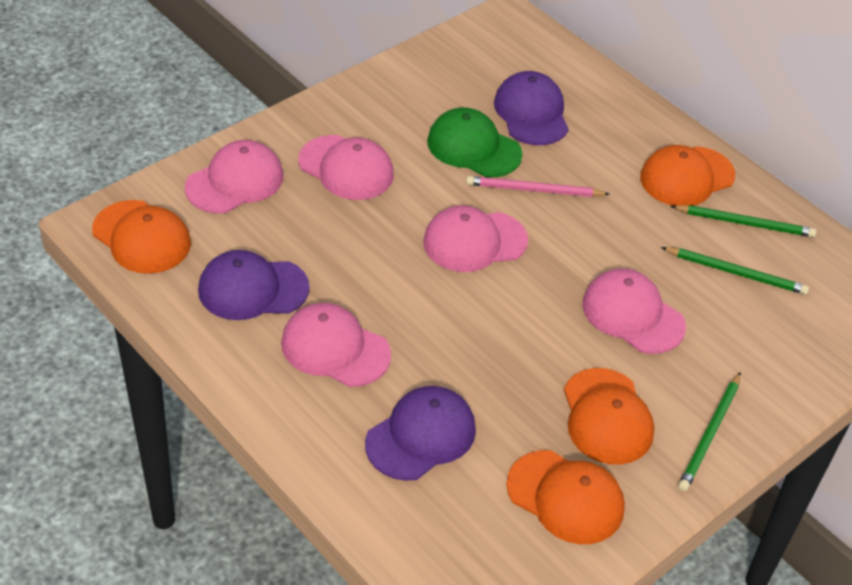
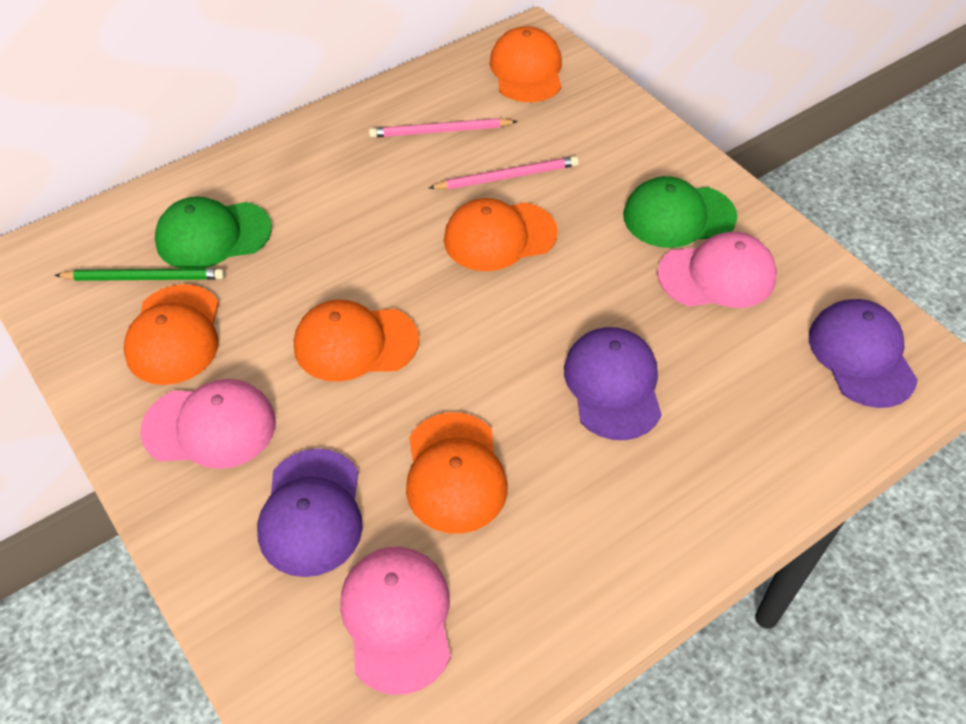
green cap: 1 -> 2
green pencil: 3 -> 1
orange cap: 4 -> 5
pink cap: 5 -> 3
pink pencil: 1 -> 2

